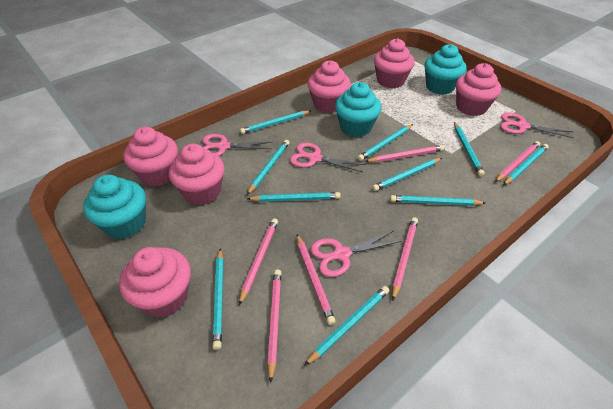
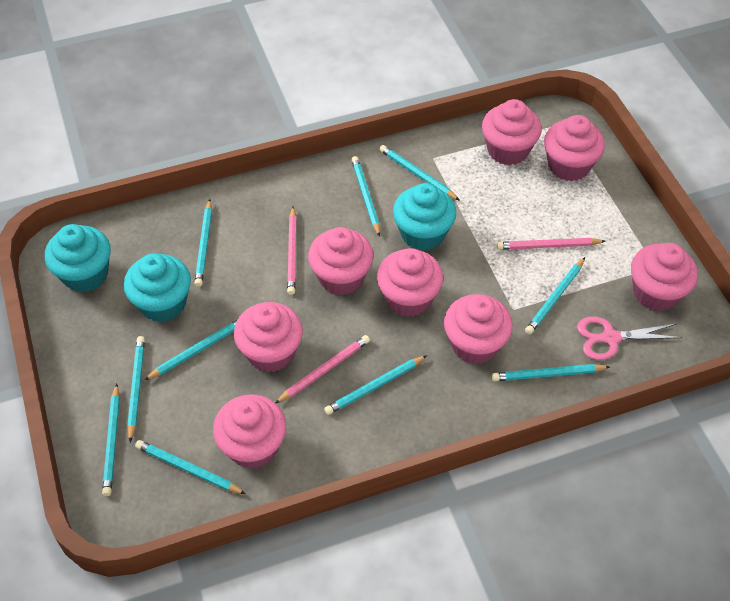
pink cupcake: 6 -> 8
pink pencil: 6 -> 3
pink scissors: 4 -> 1

